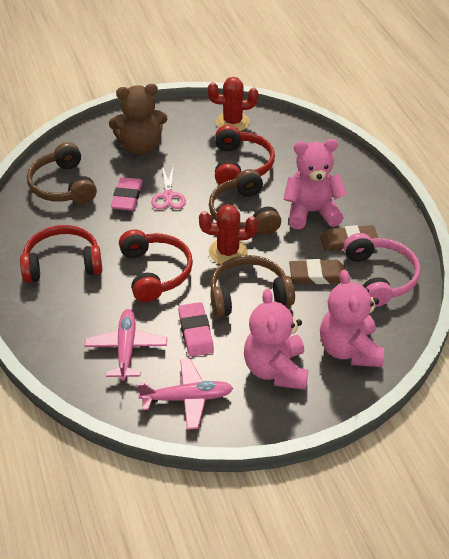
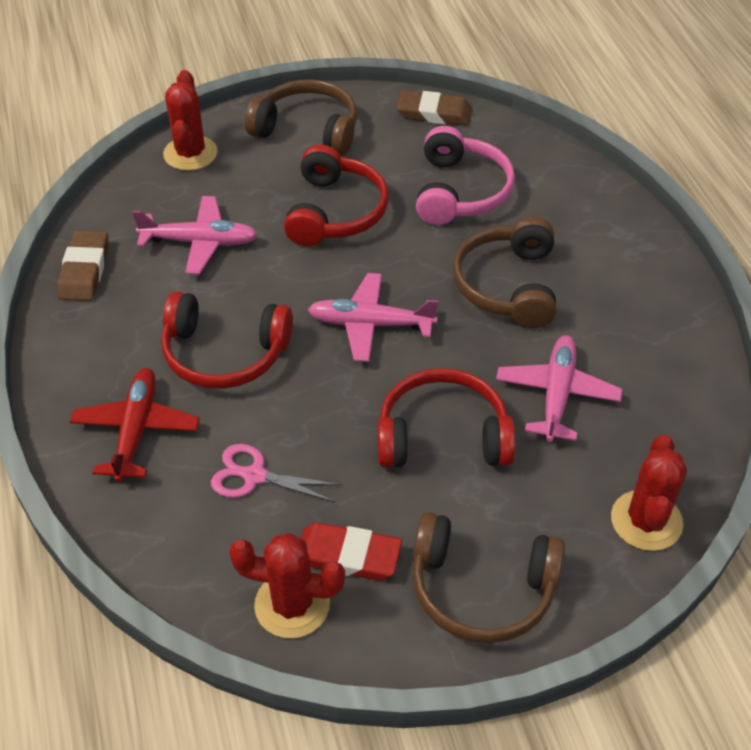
brown teddy bear: 1 -> 0
pink eraser: 2 -> 0
pink plane: 2 -> 3
pink teddy bear: 3 -> 0
red cactus: 2 -> 3
red eraser: 0 -> 1
red plane: 0 -> 1

